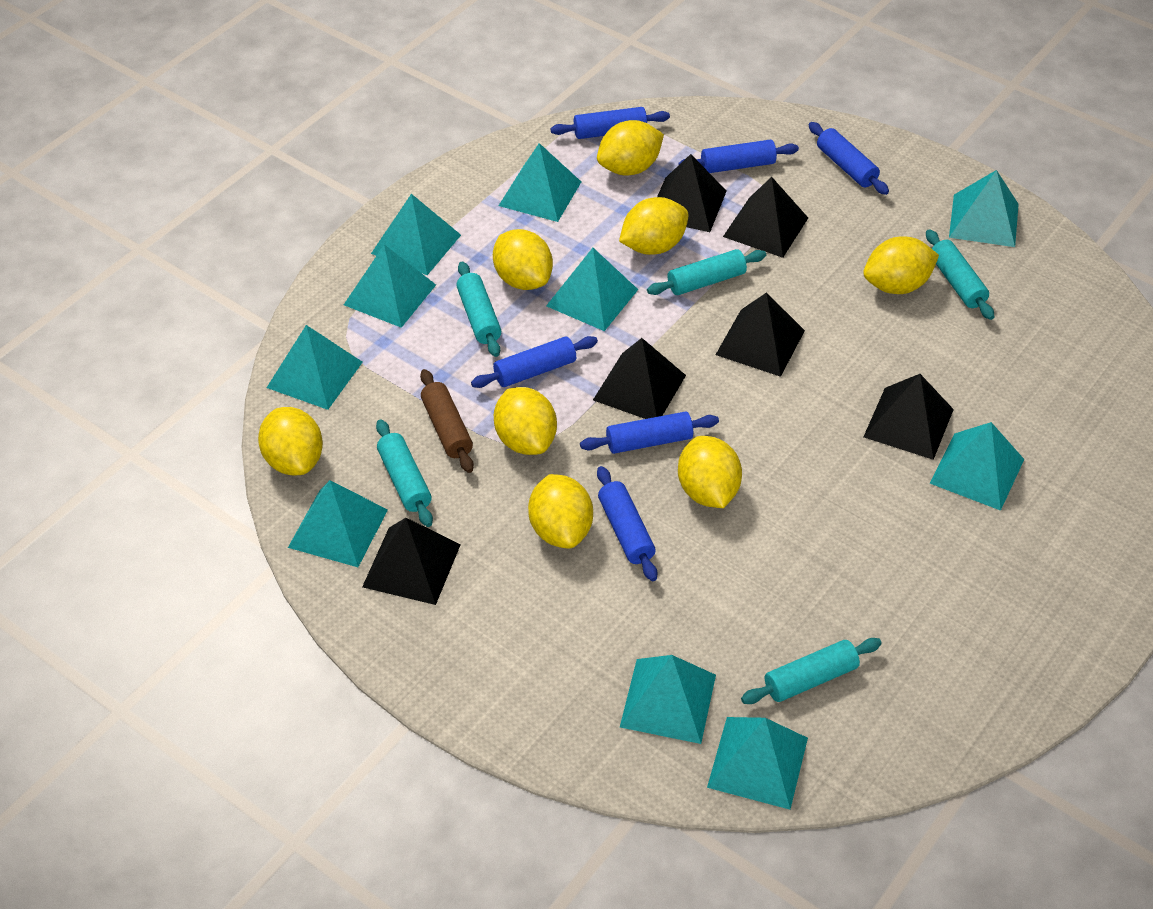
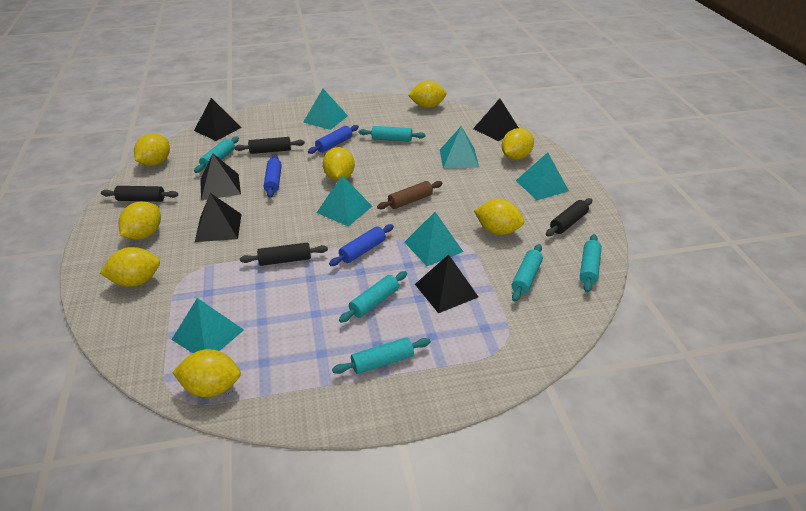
black pyramid: 6 -> 5
black rolling pin: 0 -> 4
blue rolling pin: 6 -> 3
turquoise pyramid: 10 -> 6
turquoise rolling pin: 5 -> 6

